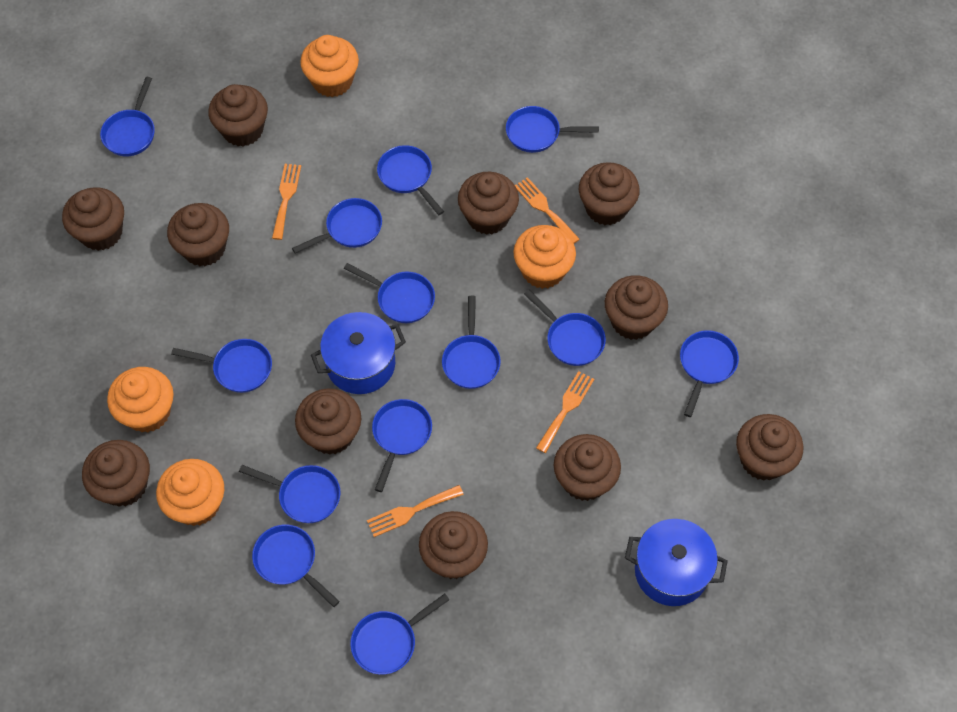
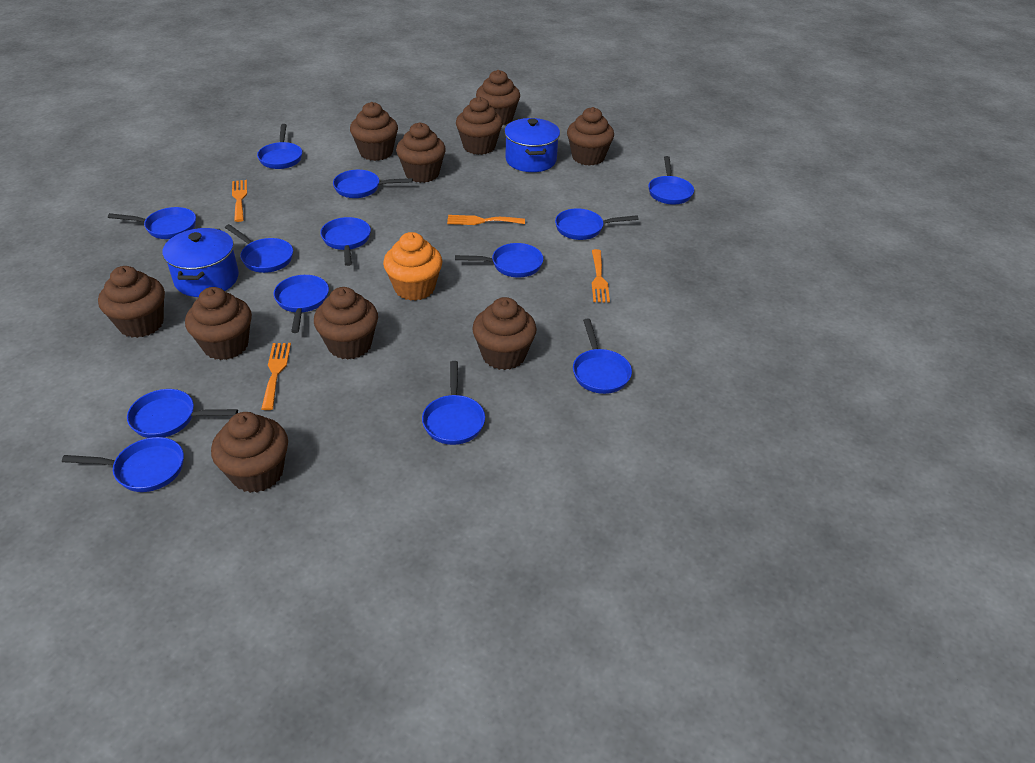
brown cupcake: 11 -> 10
orange cupcake: 4 -> 1

